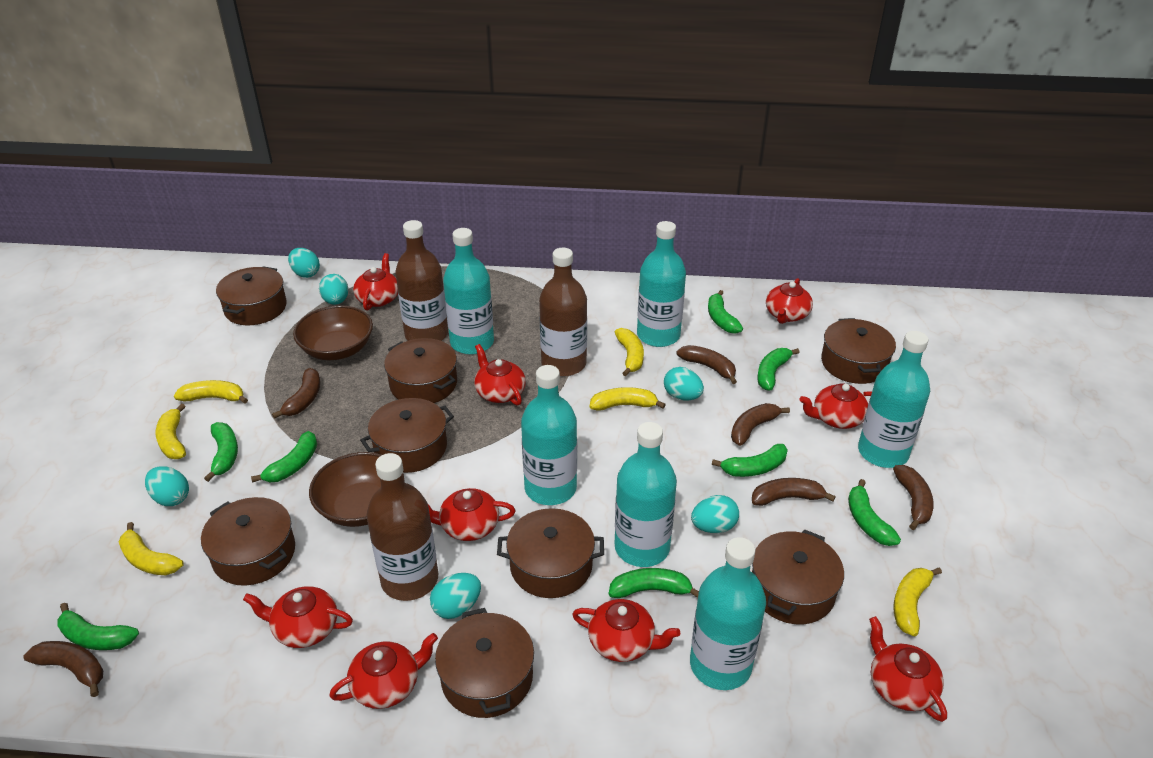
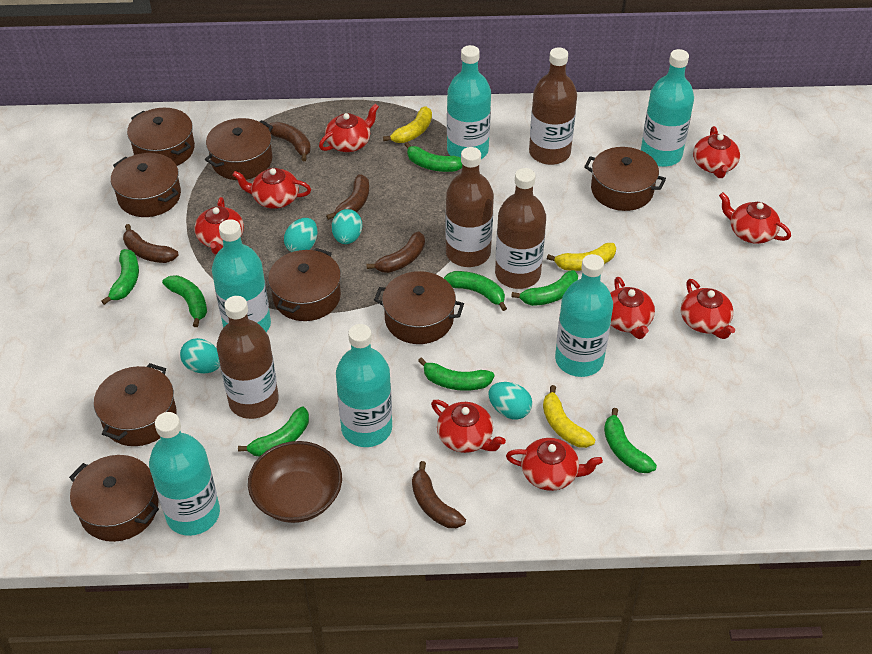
brown banana: 6 -> 5
brown bottle: 3 -> 4
brown bowl: 2 -> 1
turquoise egg: 6 -> 4
yellow banana: 6 -> 3

